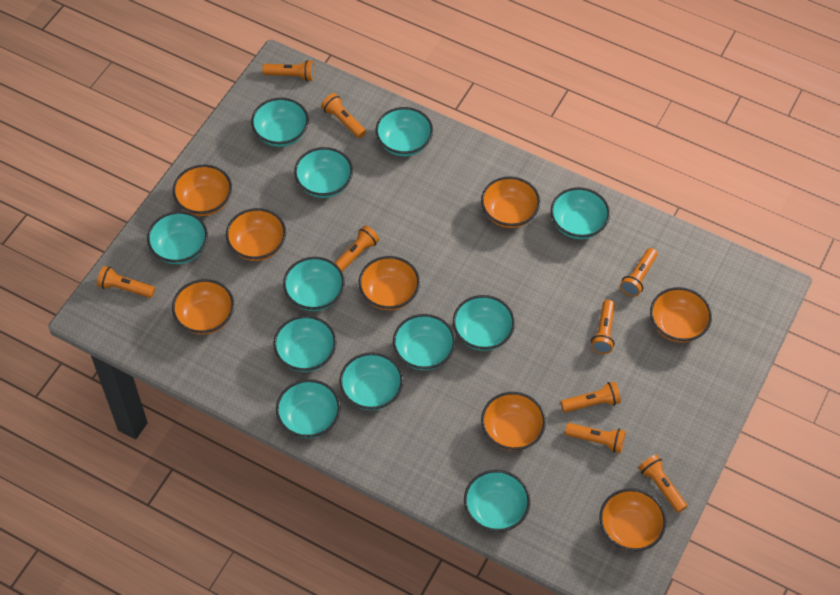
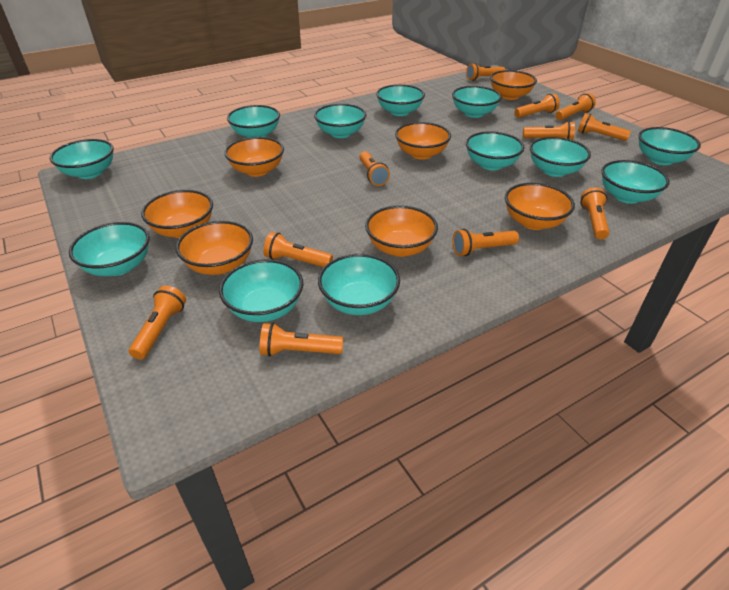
orange bowl: 8 -> 7
orange flashlight: 9 -> 11

